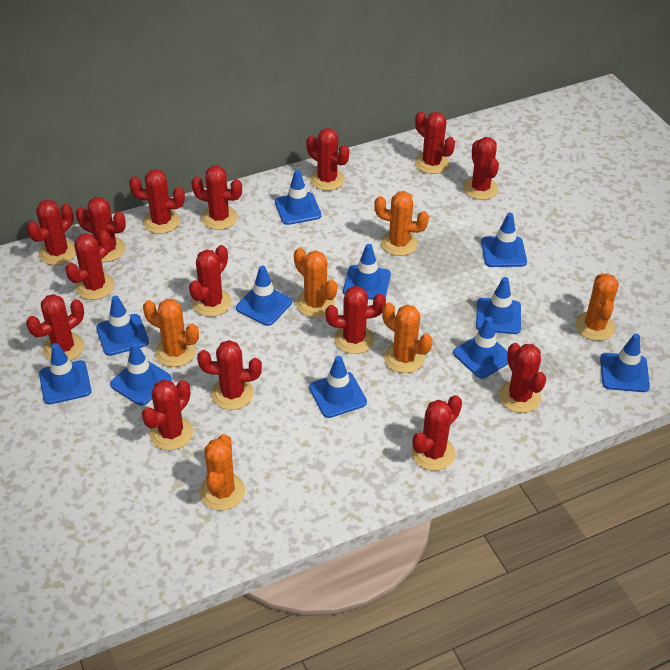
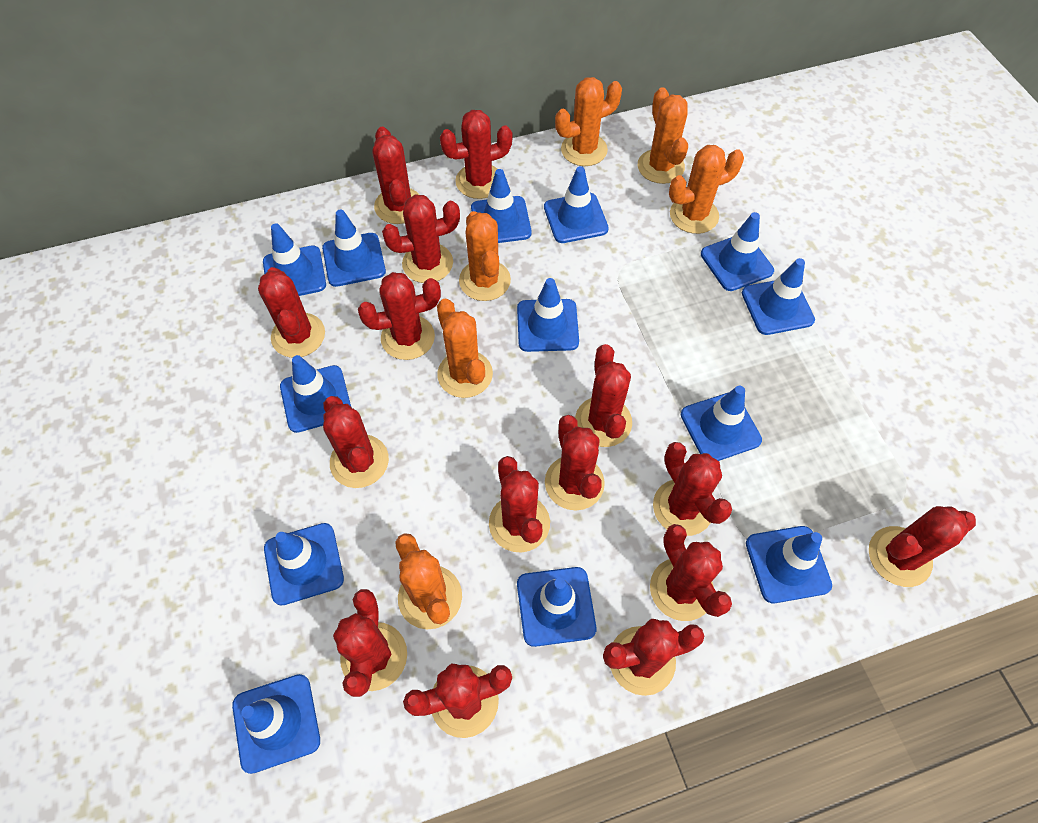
blue traffic cone: 11 -> 13

